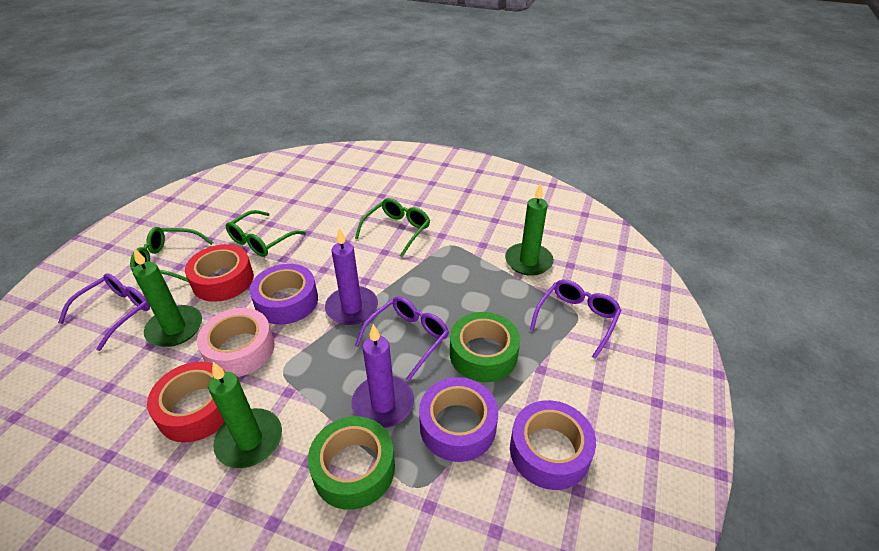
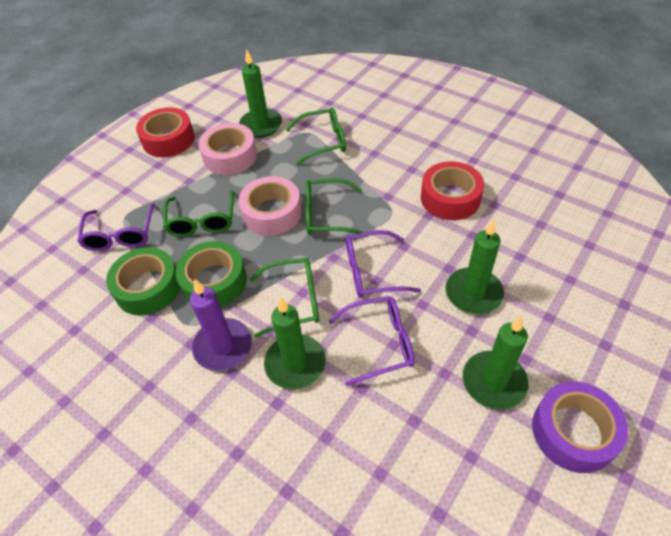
green candle: 3 -> 4
green glasses: 3 -> 4
pink tape: 1 -> 2
purple candle: 2 -> 1
purple tape: 3 -> 1

